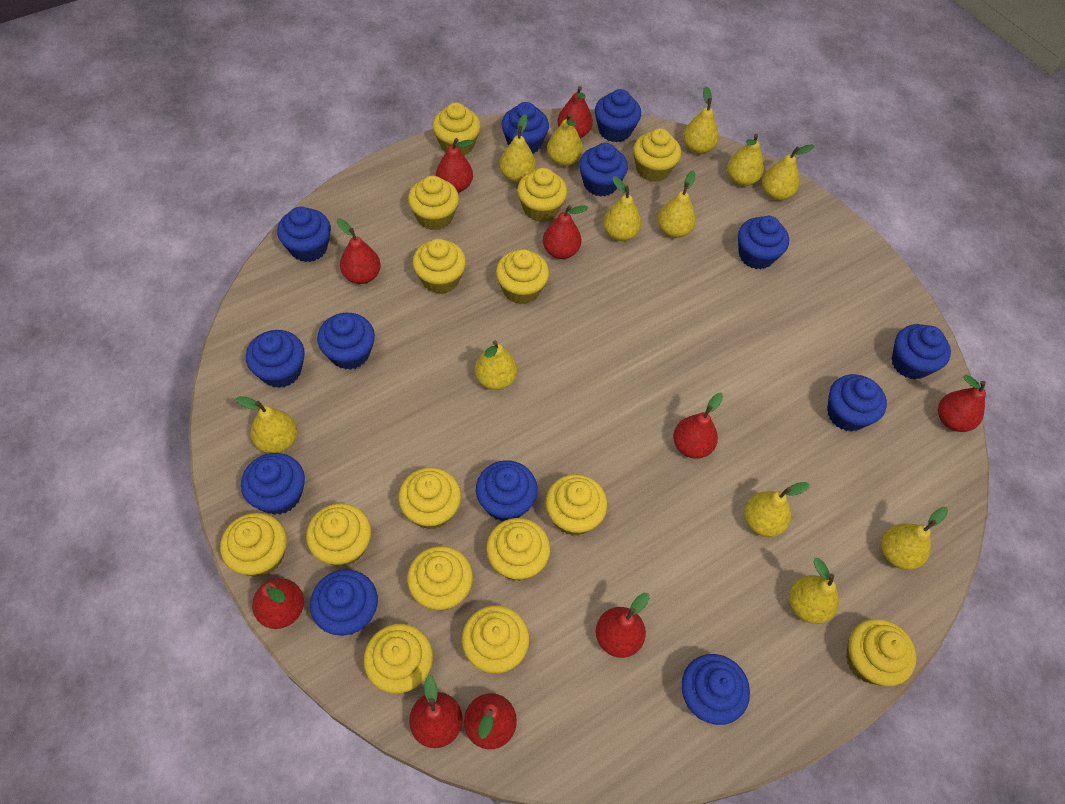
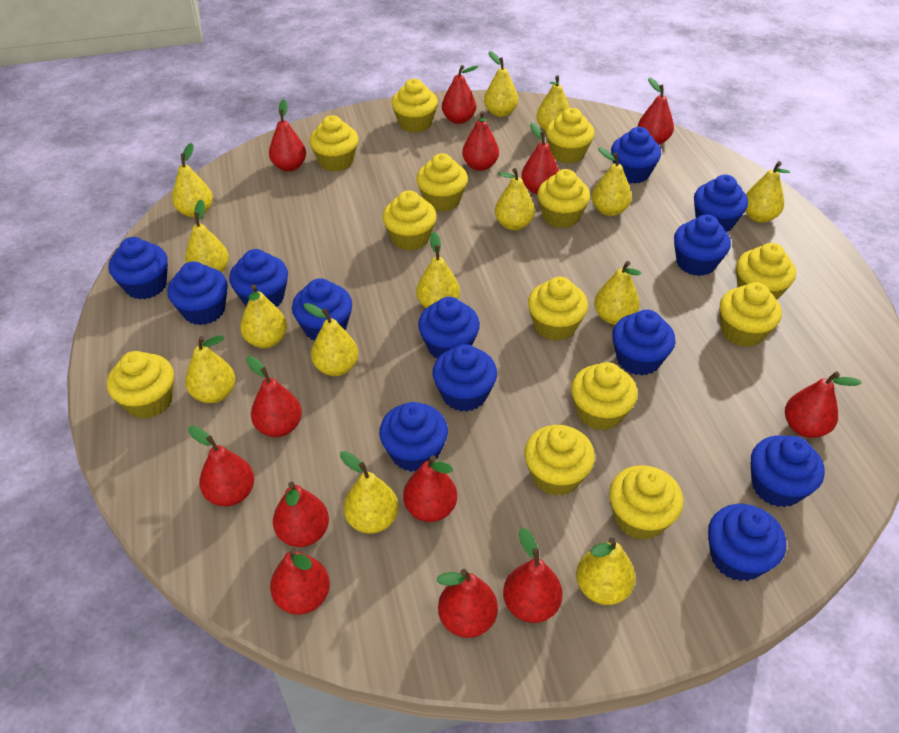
red pear: 10 -> 13
yellow cupcake: 15 -> 13
yellow pear: 12 -> 14

